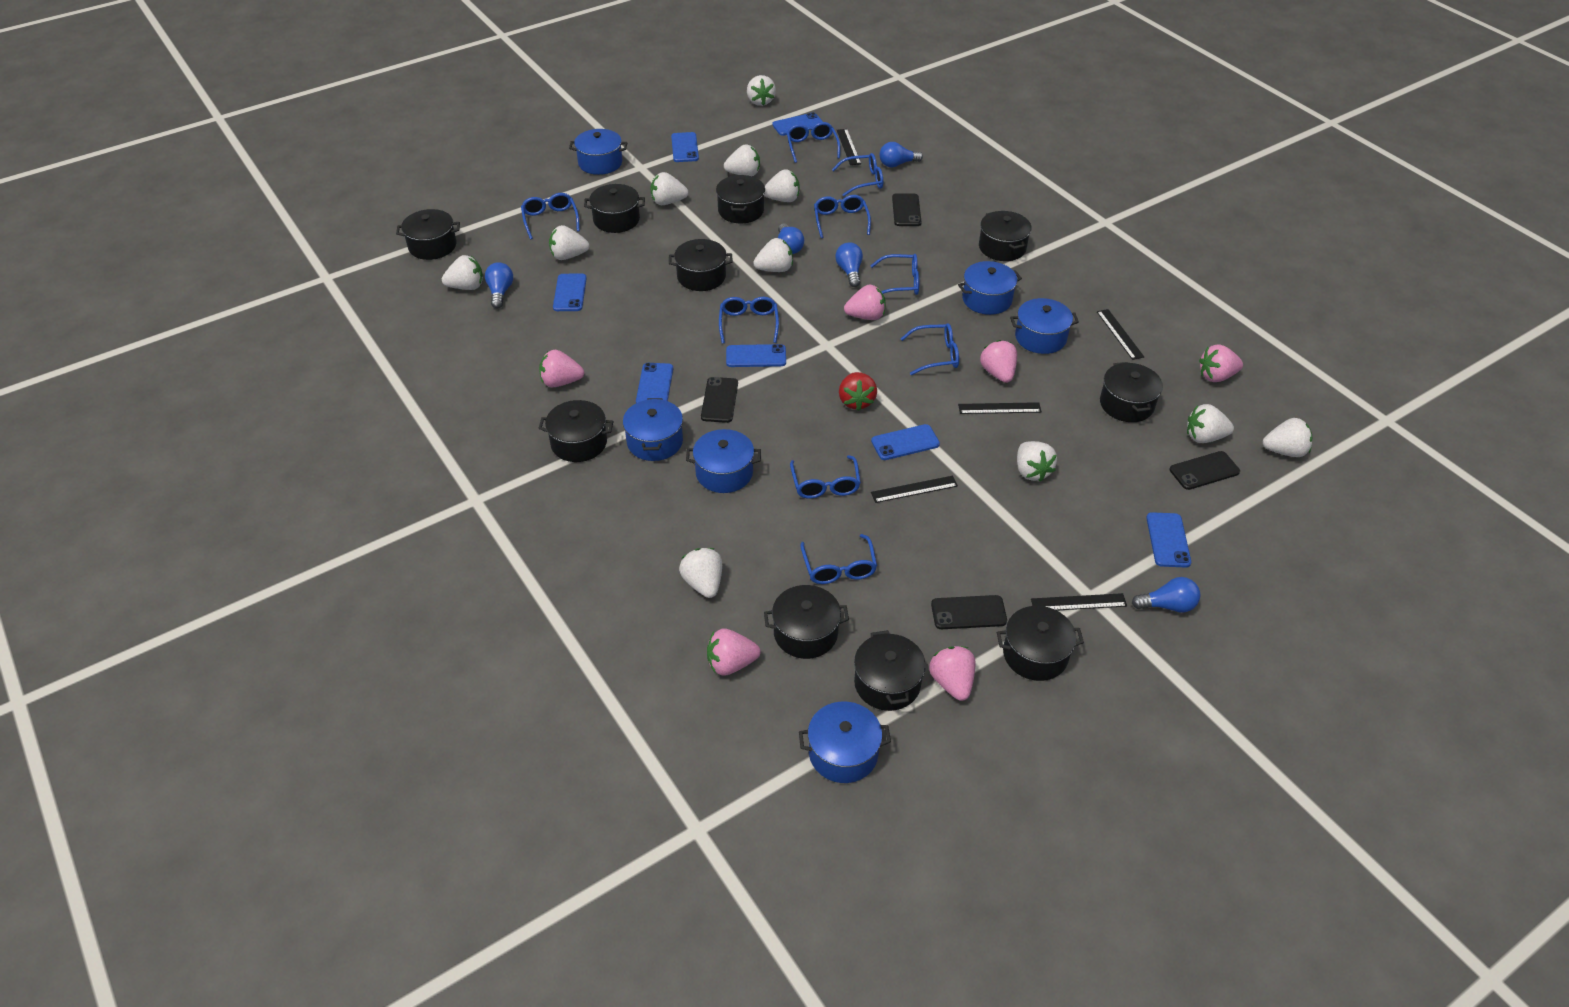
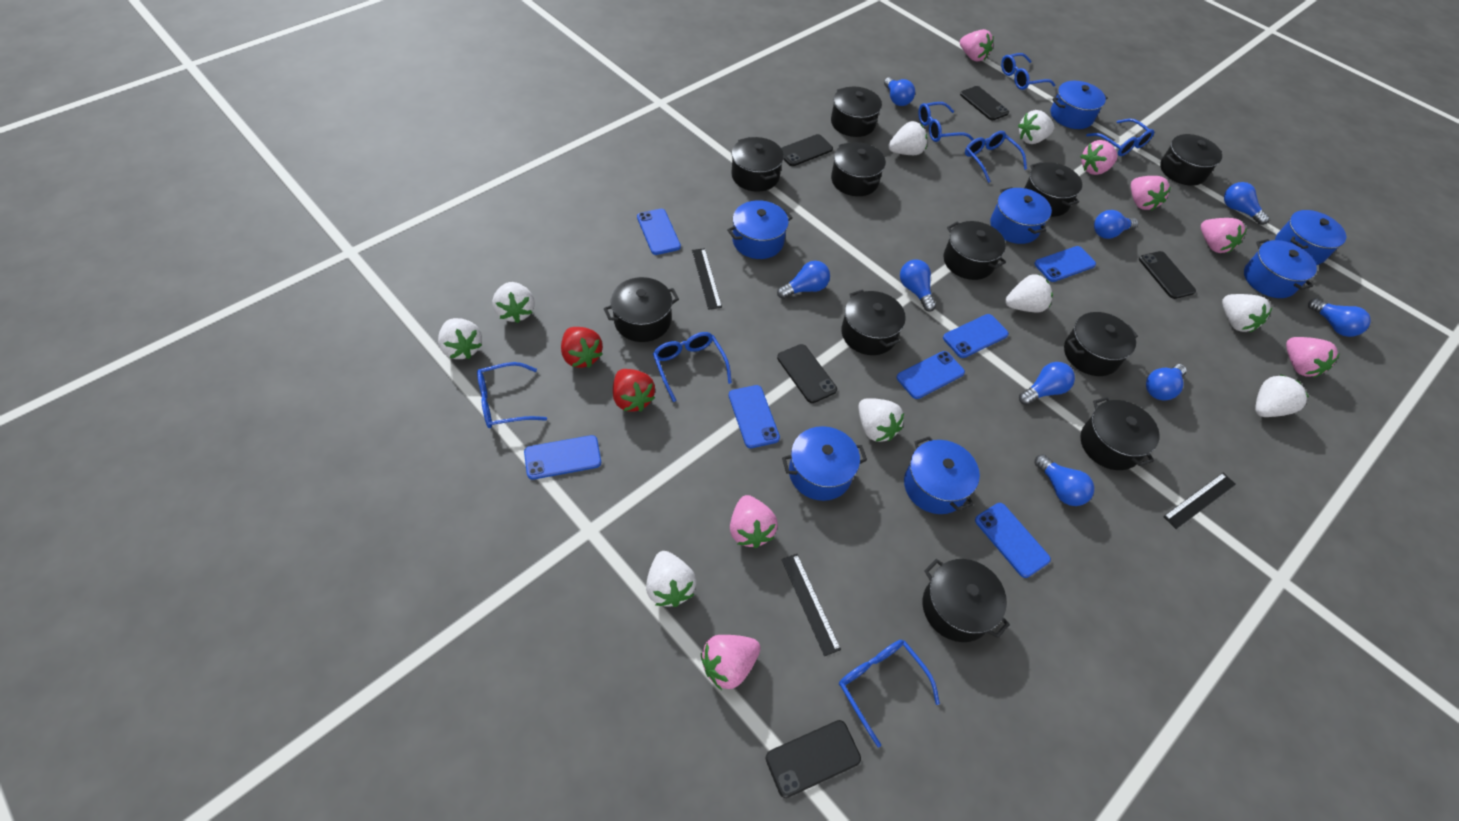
black phone: 4 -> 5
black pot: 10 -> 11
black ruler: 5 -> 3
blue glasses: 9 -> 7
blue light bulb: 5 -> 9
blue pot: 6 -> 7
pink strawberry: 6 -> 7
red strawberry: 1 -> 2
white strawberry: 11 -> 9

